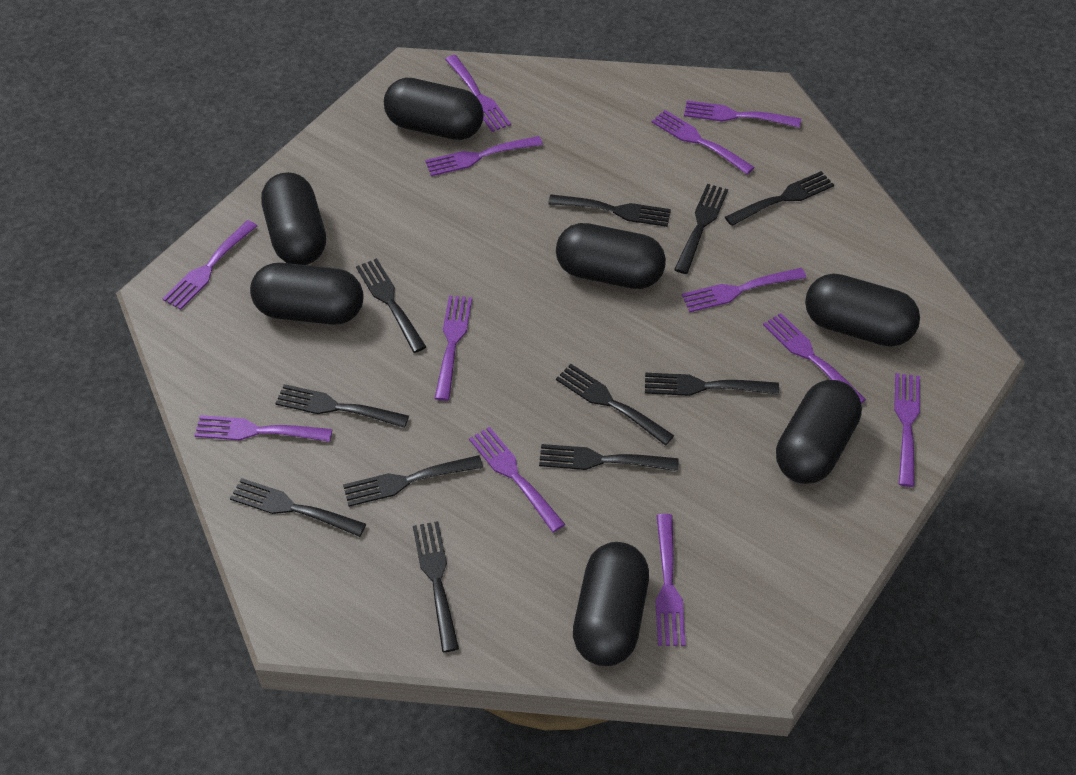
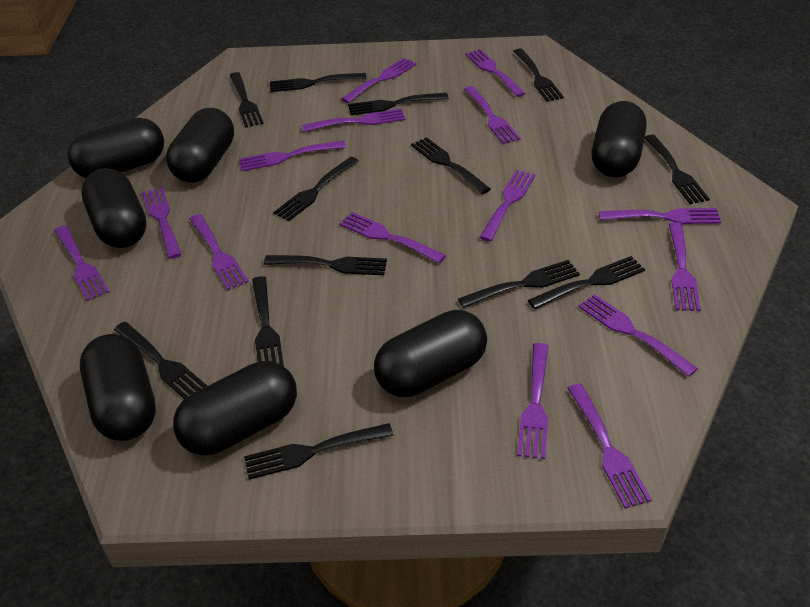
black fork: 11 -> 13
purple fork: 12 -> 15

